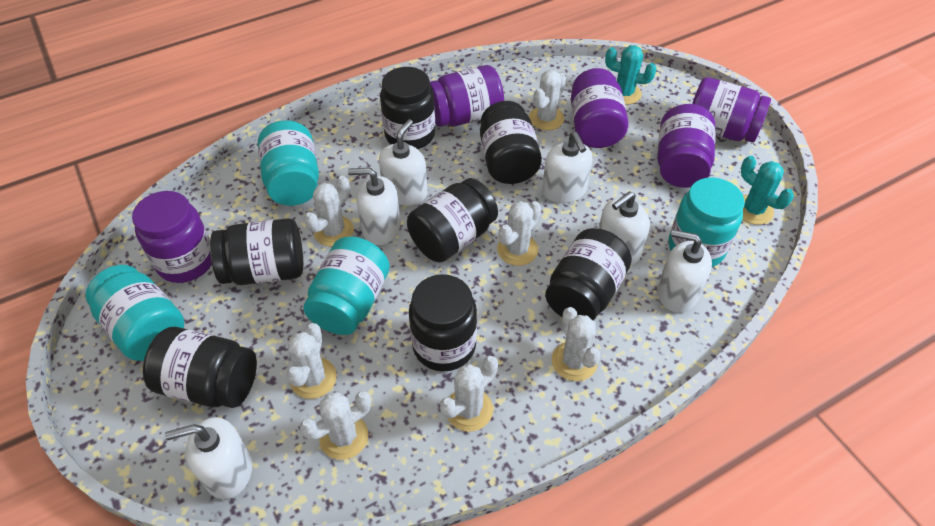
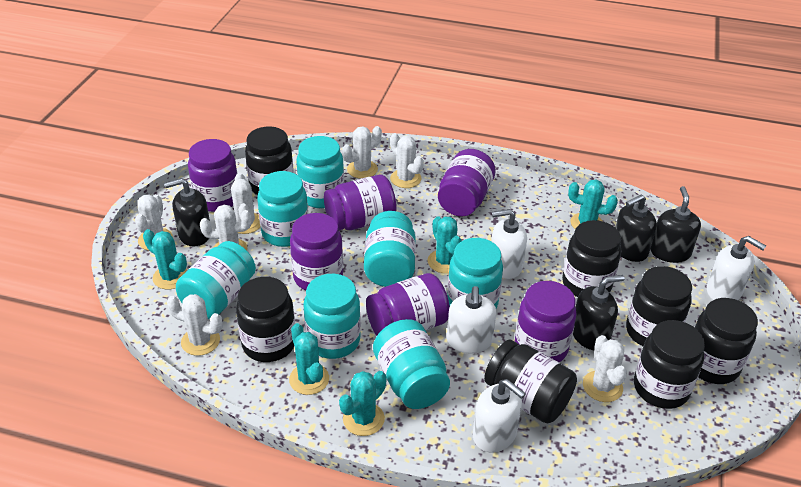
black soap dispenser: 0 -> 4
purple jar: 5 -> 6
turquoise cactus: 2 -> 5
turquoise jar: 4 -> 7
white soap dispenser: 6 -> 4

